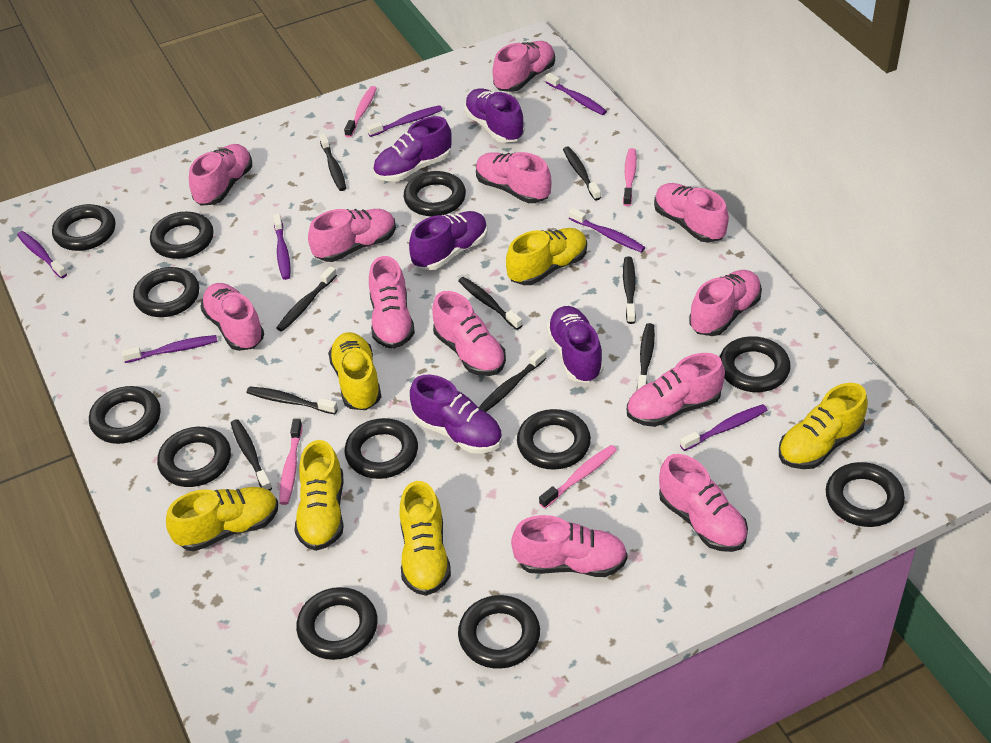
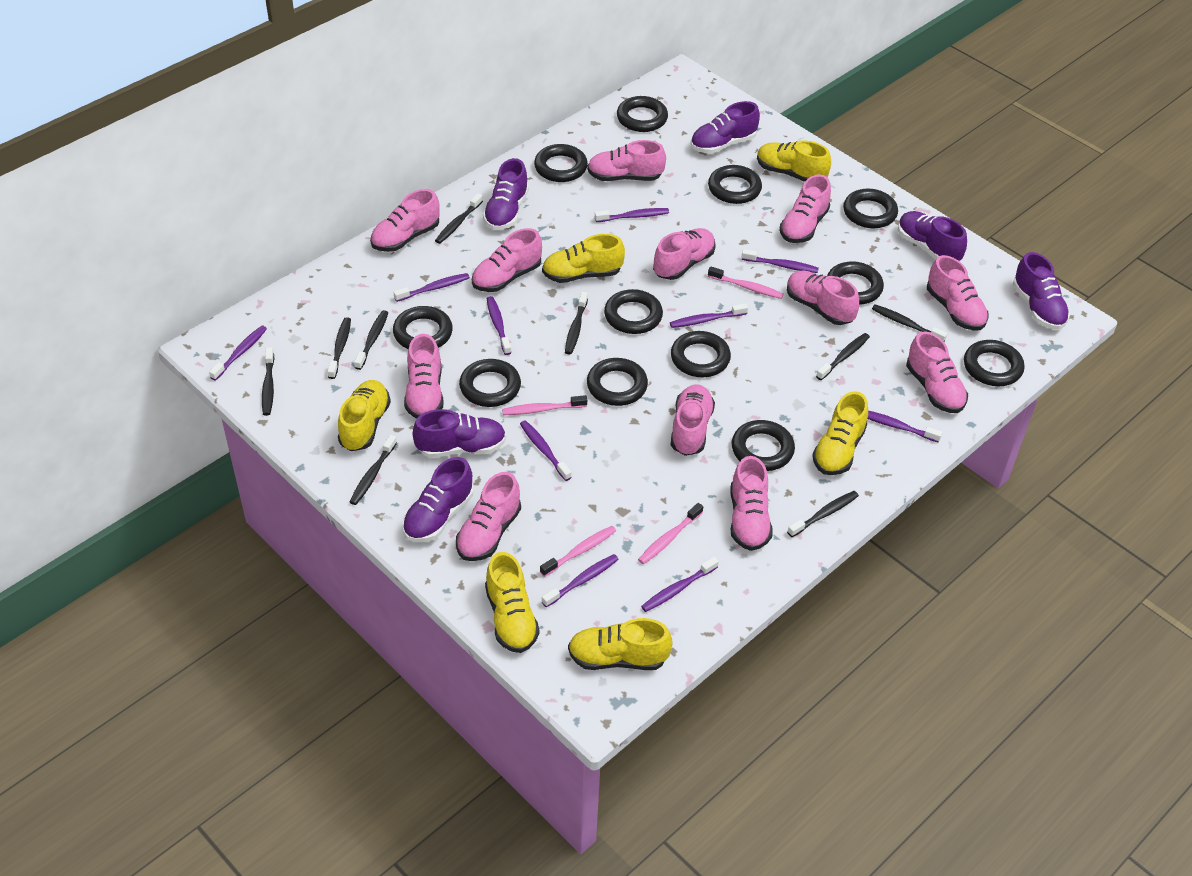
purple shoe: 5 -> 6
purple toothbrush: 7 -> 10

